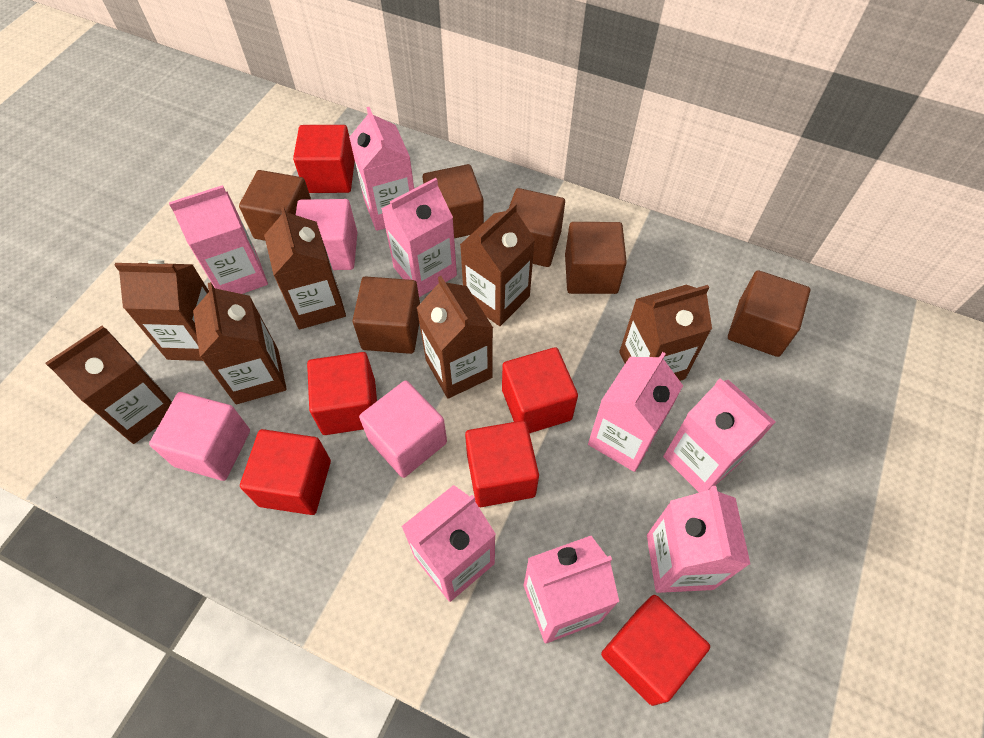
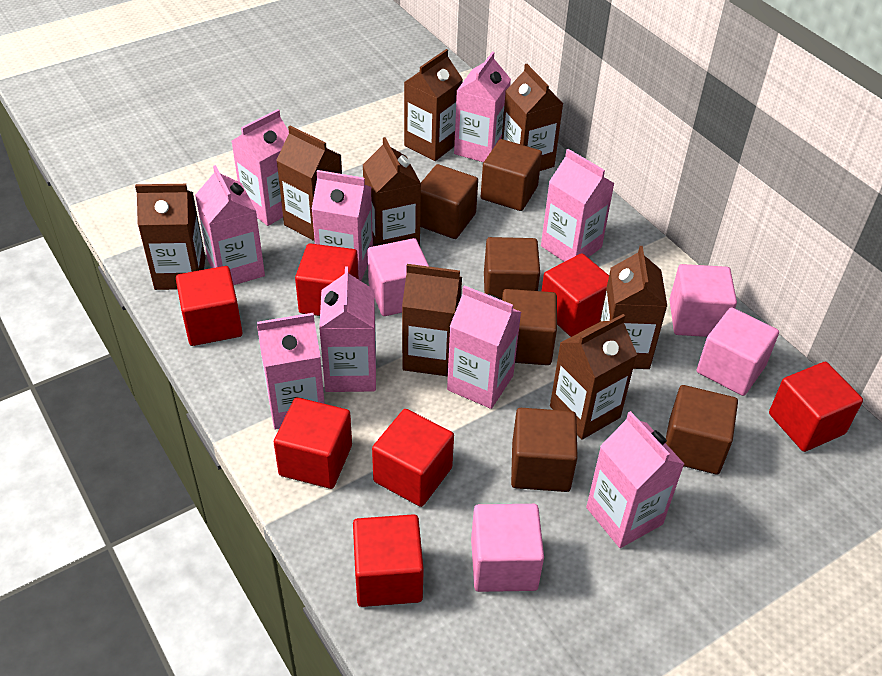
brown carton: 7 -> 8
pink carton: 8 -> 9
pink cube: 3 -> 4
red cube: 6 -> 7

